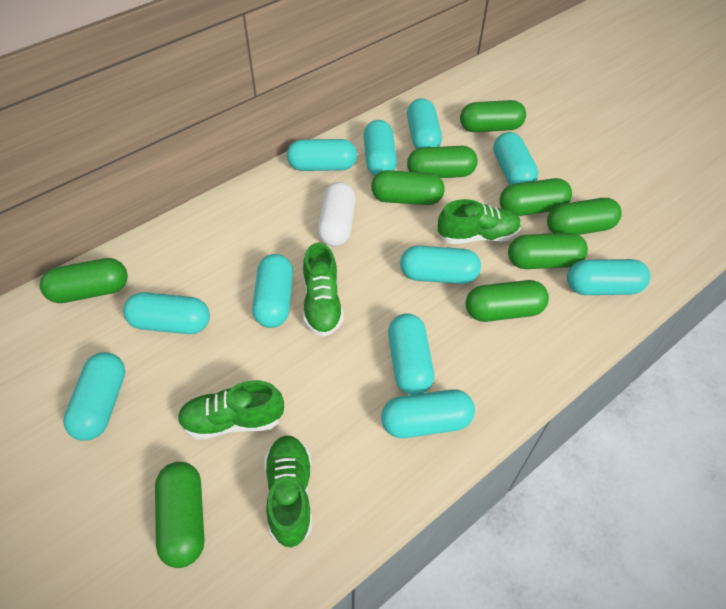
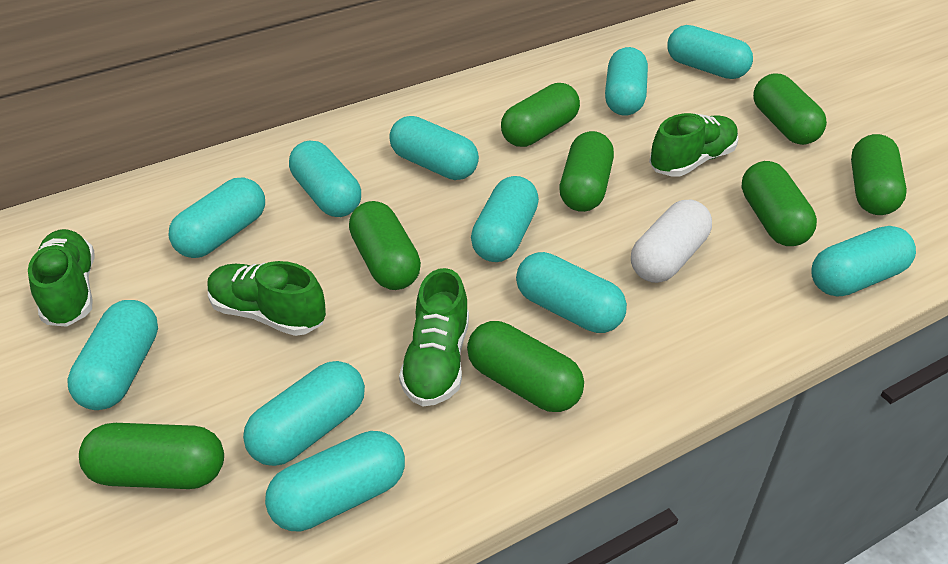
green capsule: 9 -> 8

